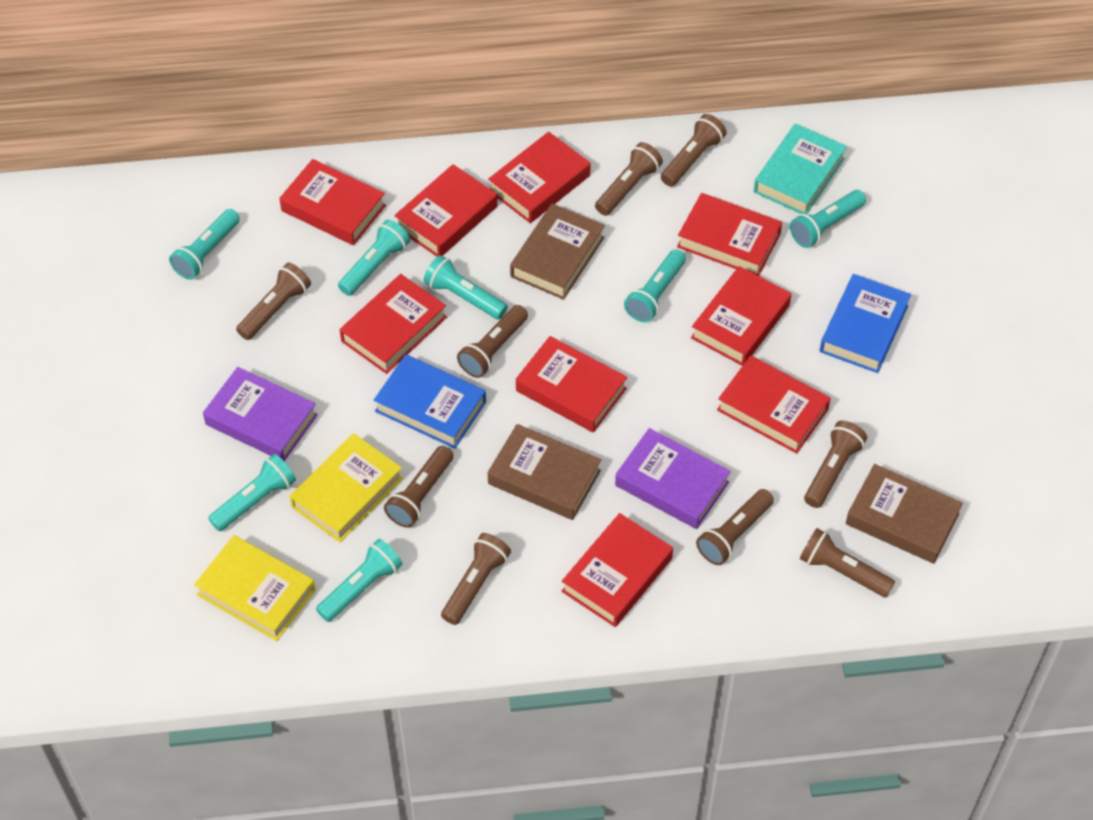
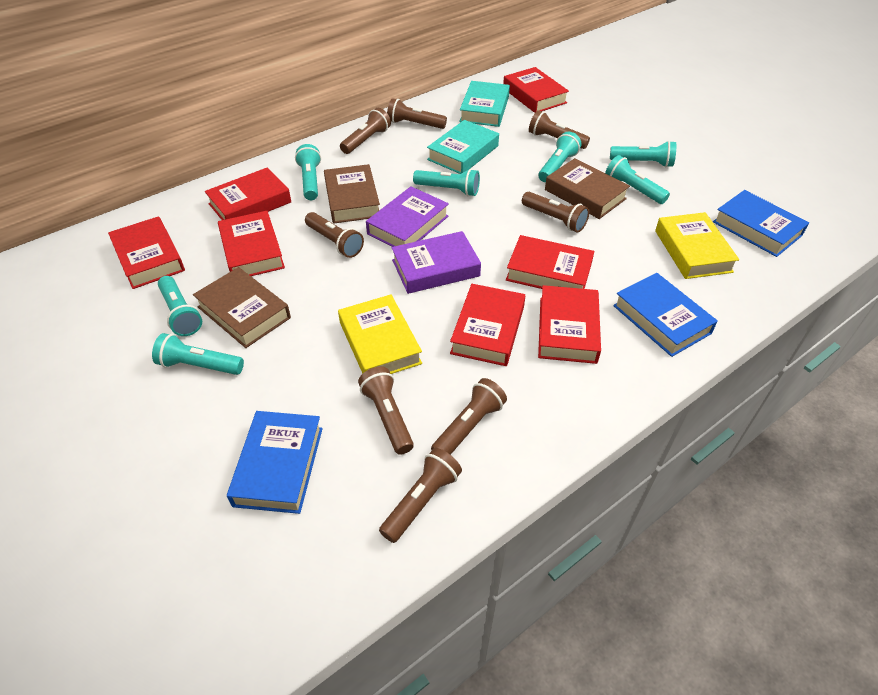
blue book: 2 -> 3
brown flashlight: 9 -> 8
red book: 9 -> 7
turquoise book: 1 -> 2

